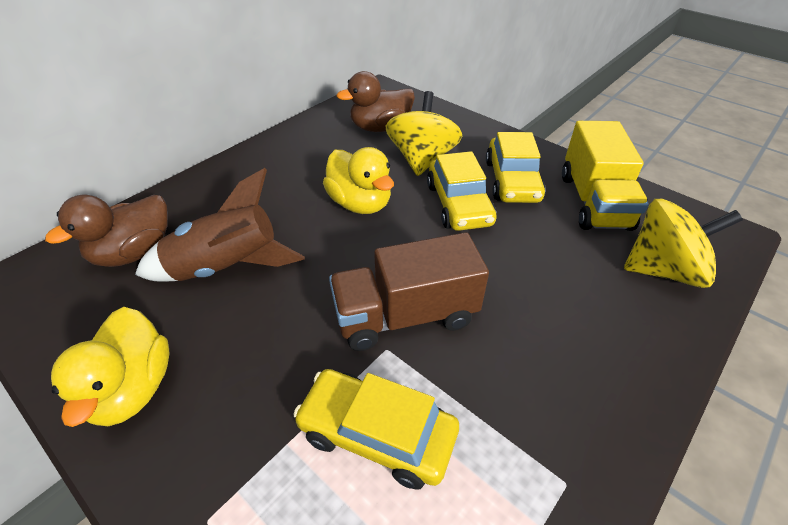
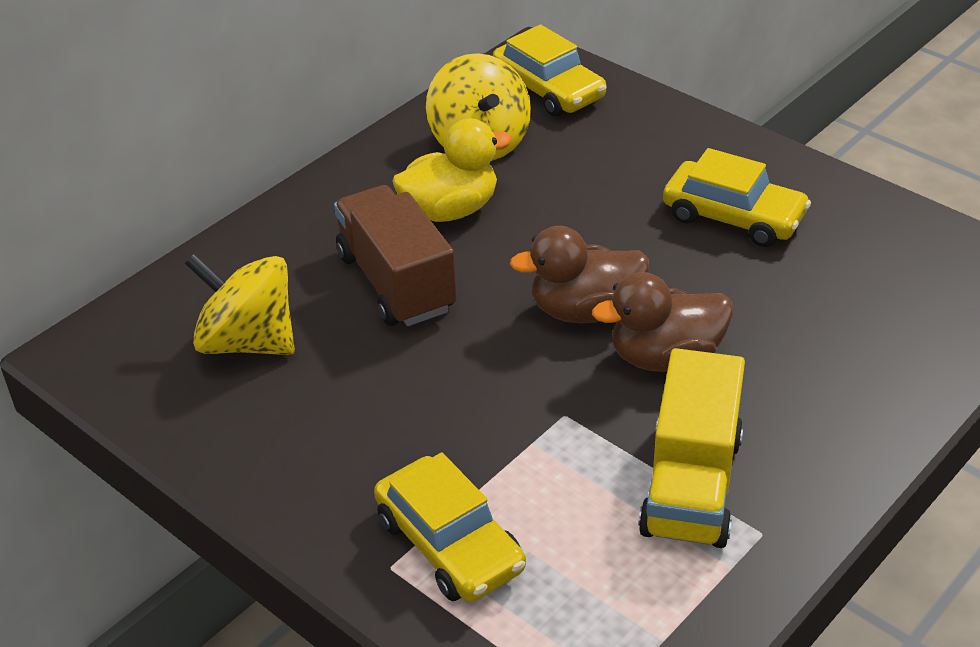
brown rocket: 1 -> 0
yellow duck: 2 -> 1

